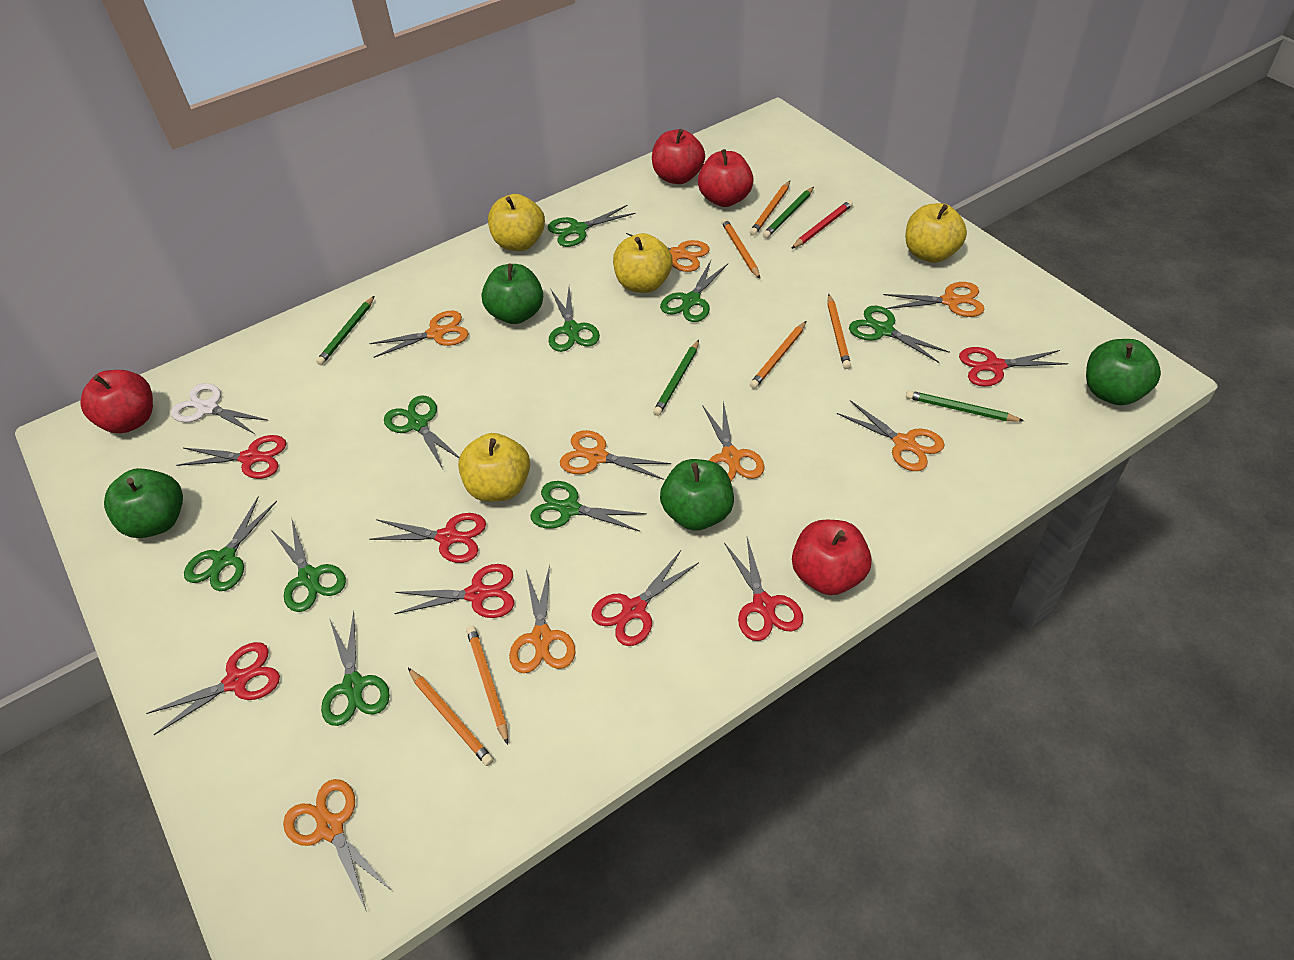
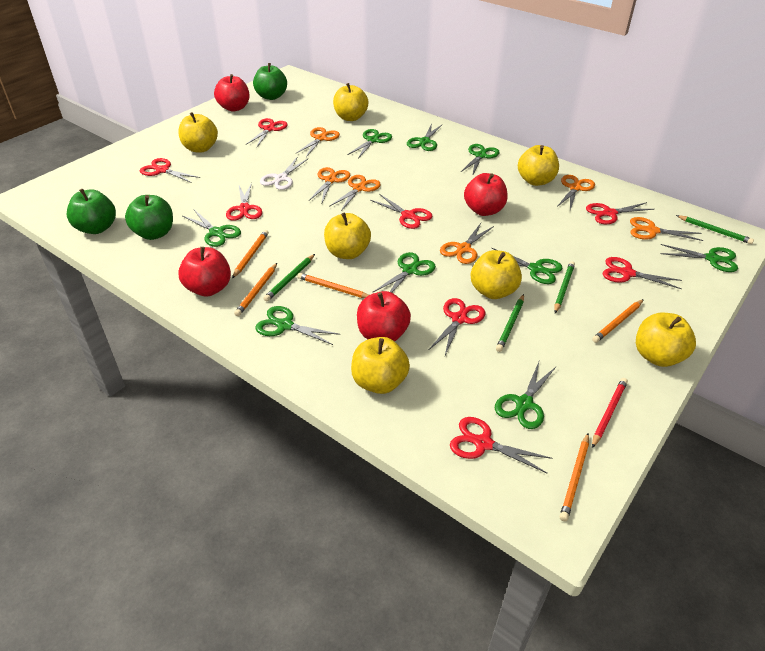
green apple: 4 -> 3
orange pencil: 6 -> 5
orange scissors: 8 -> 6
red scissors: 7 -> 8
yellow apple: 4 -> 7

